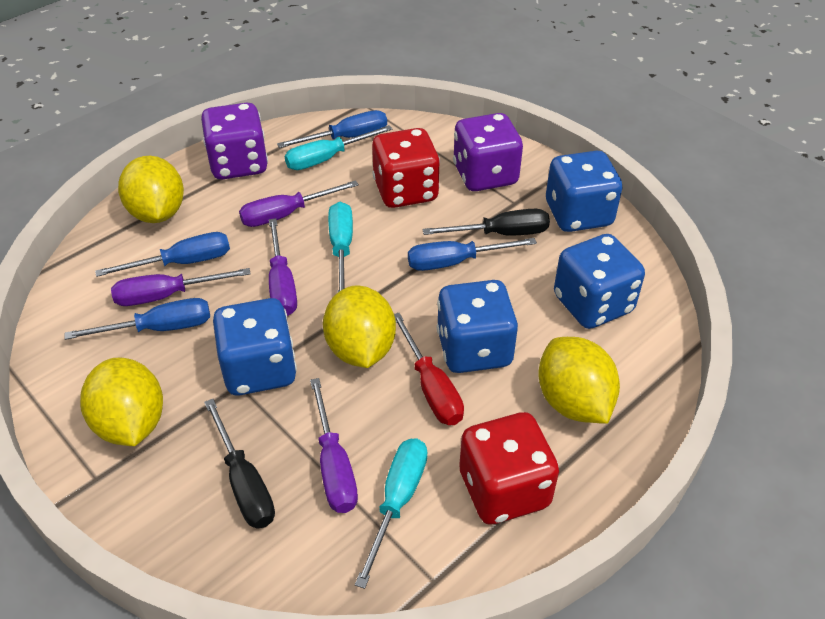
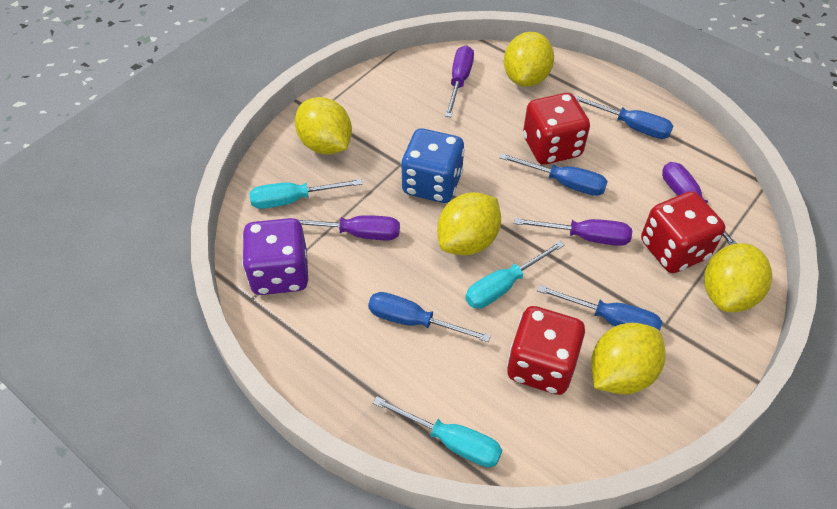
black screwdriver: 2 -> 0
blue dice: 4 -> 1
purple dice: 2 -> 1
red dice: 2 -> 3
red screwdriver: 1 -> 0
yellow lemon: 4 -> 5

